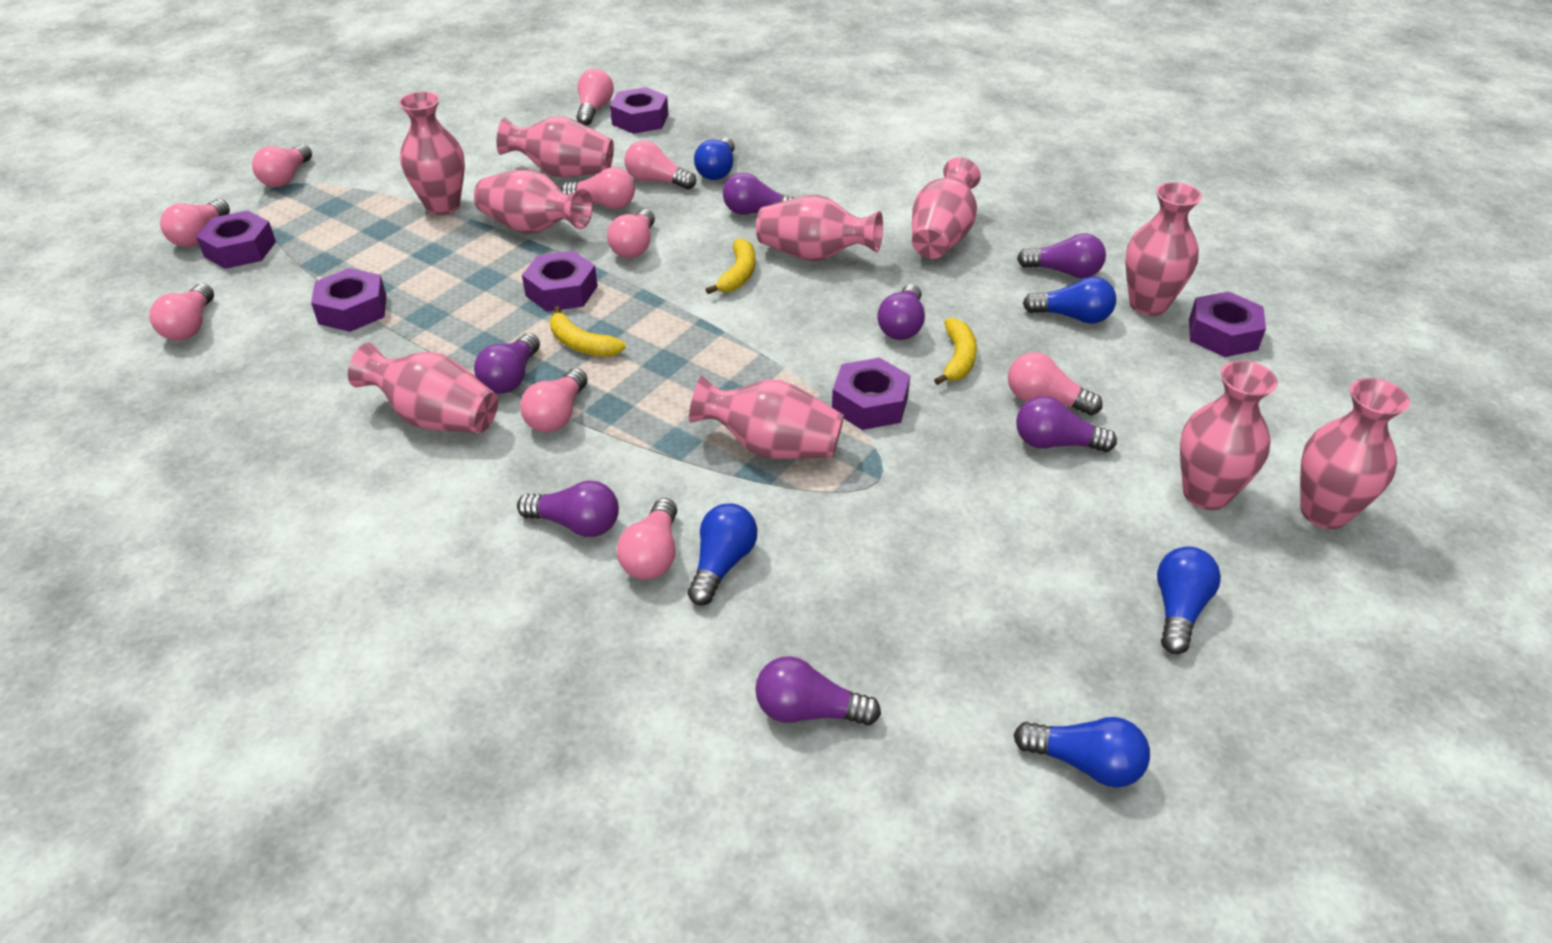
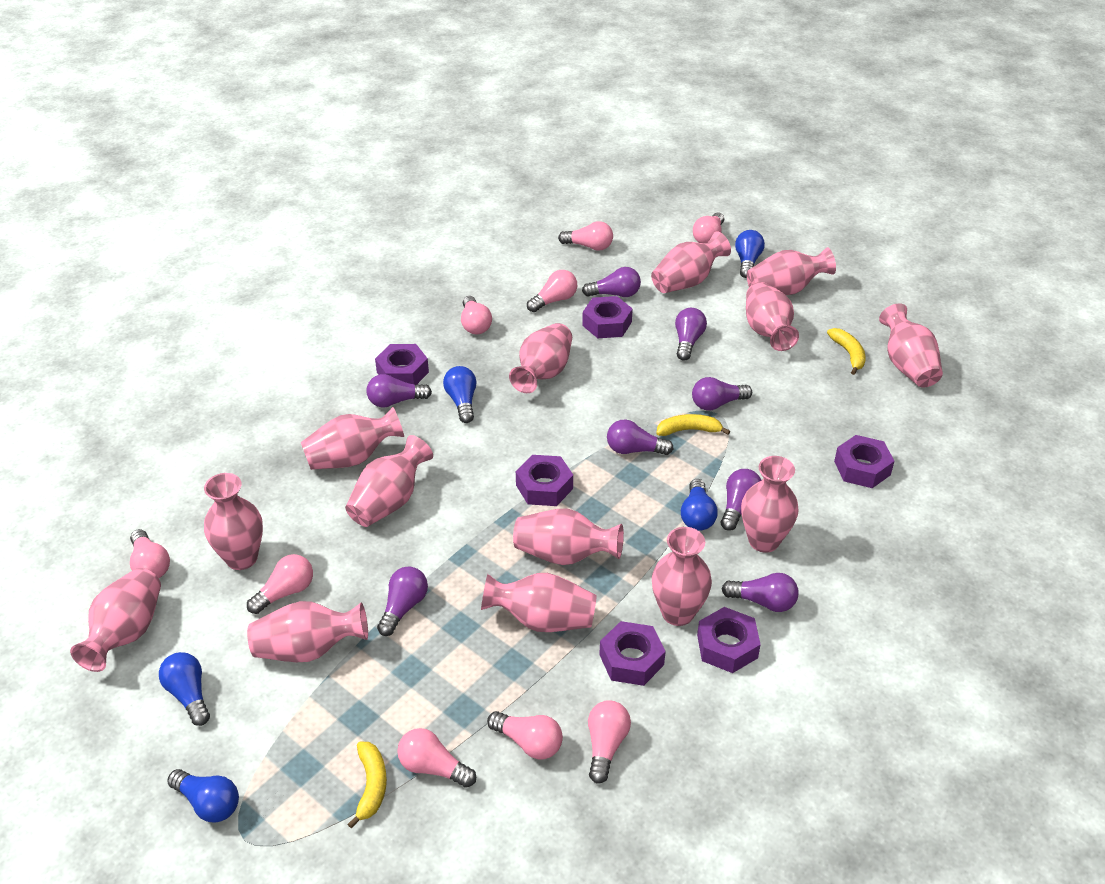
pink light bulb: 10 -> 9
pink vase: 10 -> 14
purple light bulb: 7 -> 8

